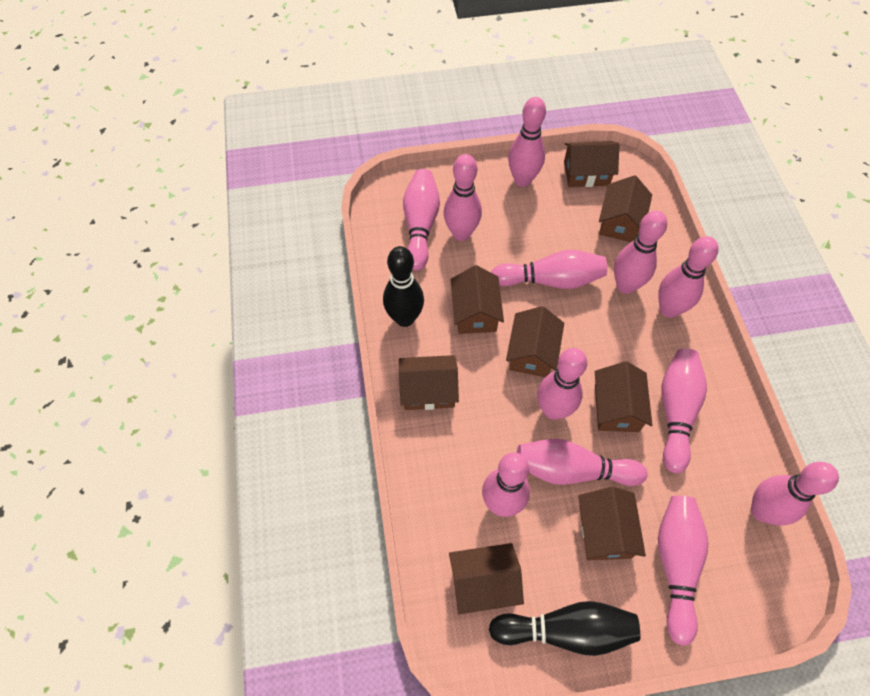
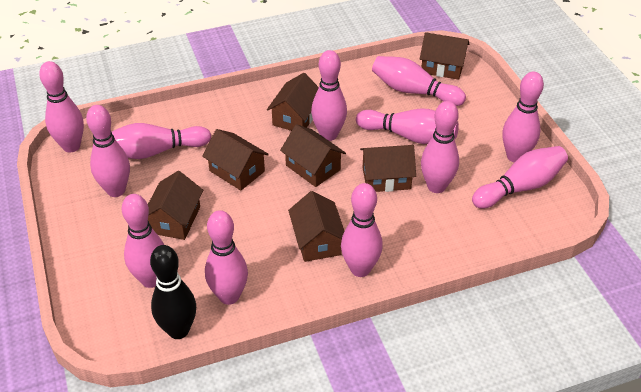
black bowling pin: 2 -> 1
brown house: 8 -> 7

